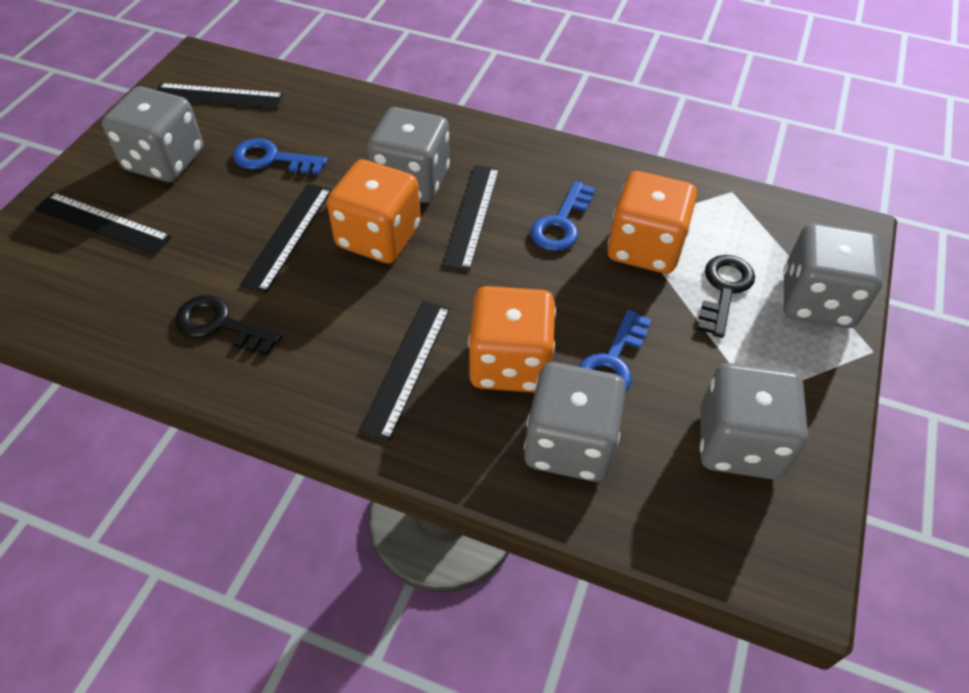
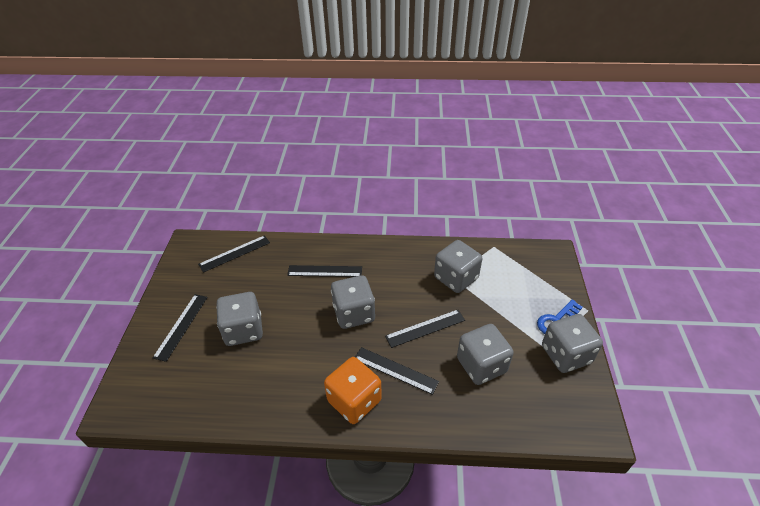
black key: 2 -> 0
blue key: 3 -> 1
orange dice: 3 -> 1

